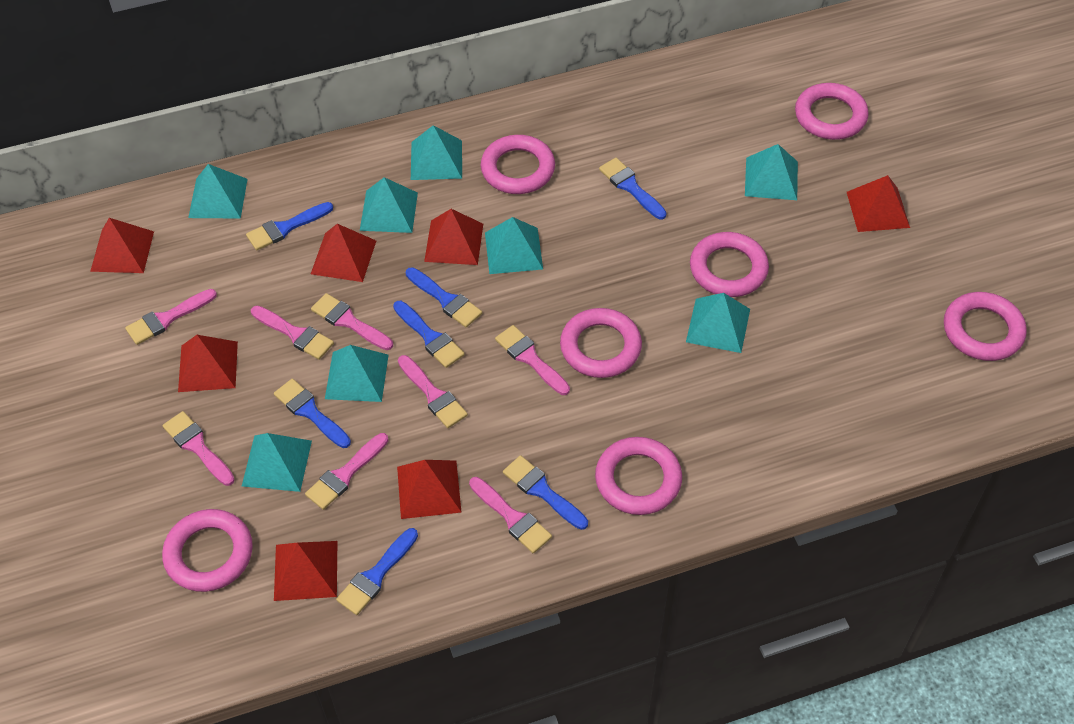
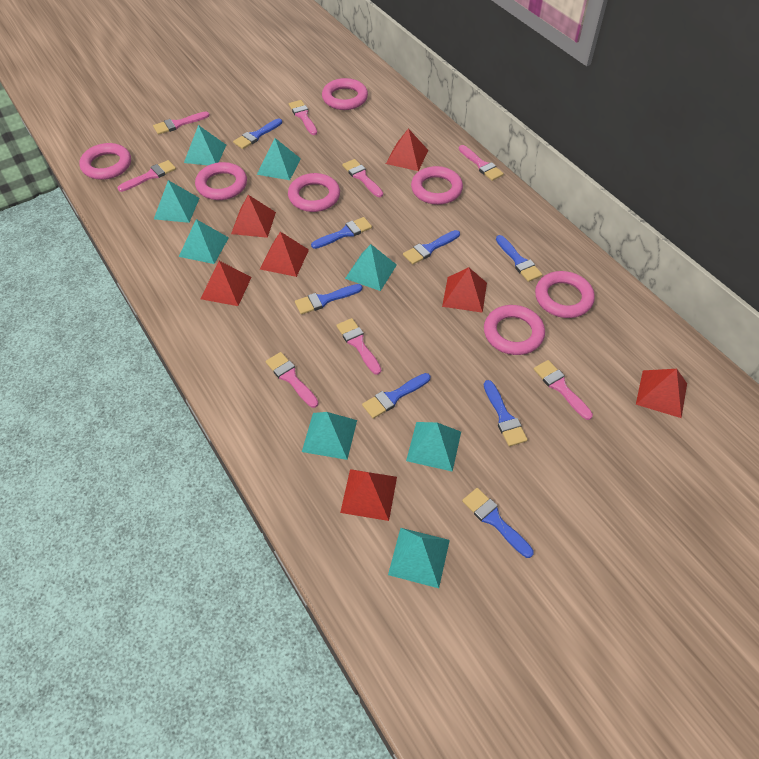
blue brush: 7 -> 8

